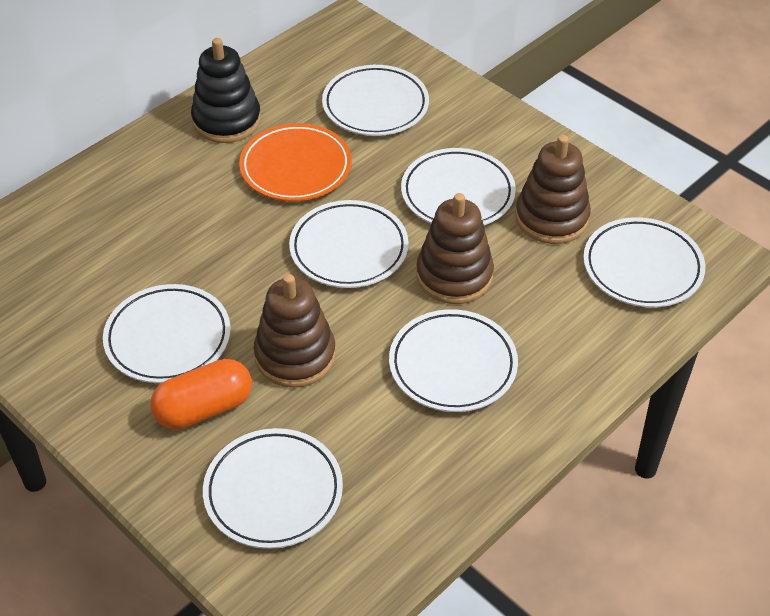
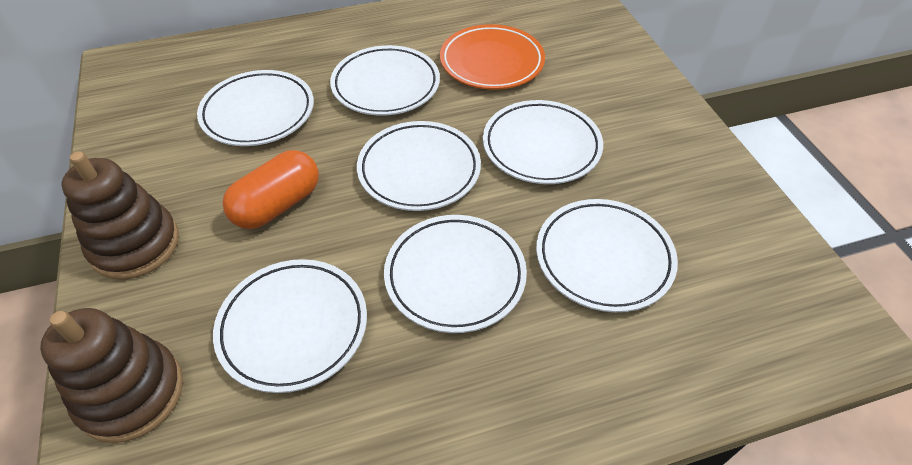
black stacking toy: 1 -> 0
brown stacking toy: 3 -> 2

